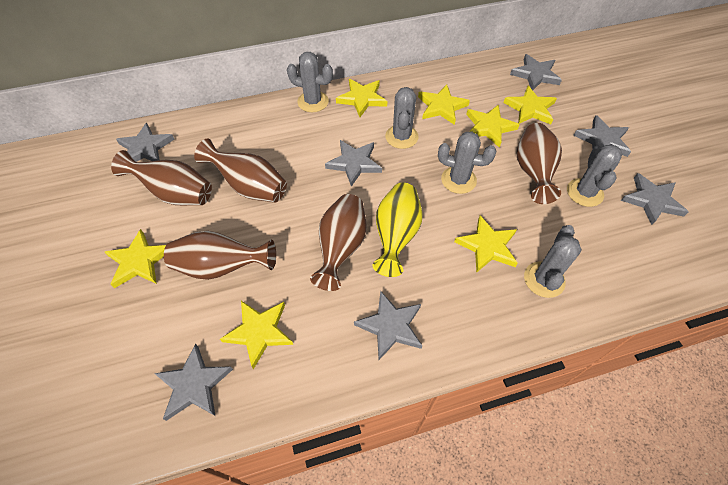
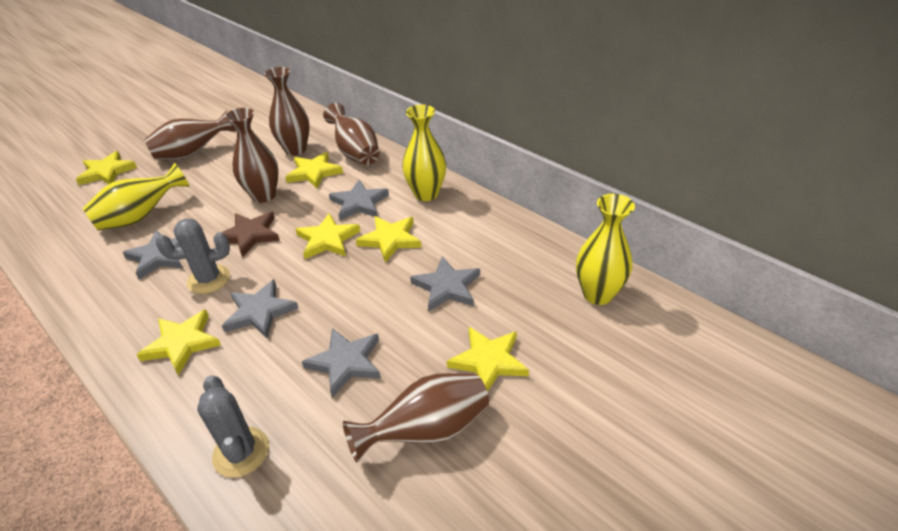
brown star: 0 -> 1
grey cactus: 5 -> 2
grey star: 7 -> 5
yellow star: 7 -> 6
yellow vase: 1 -> 3

